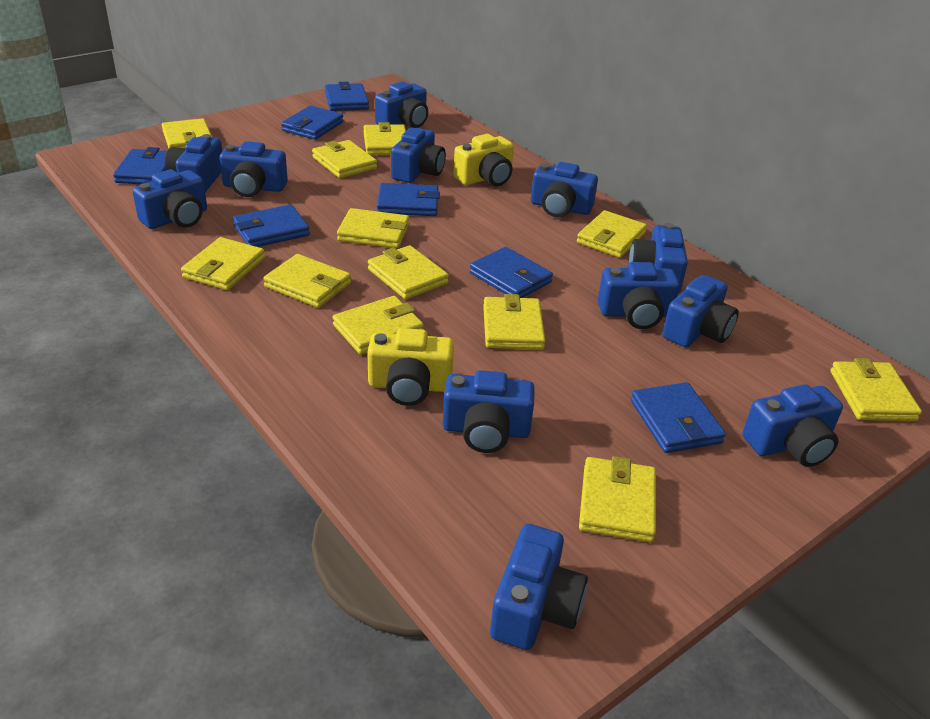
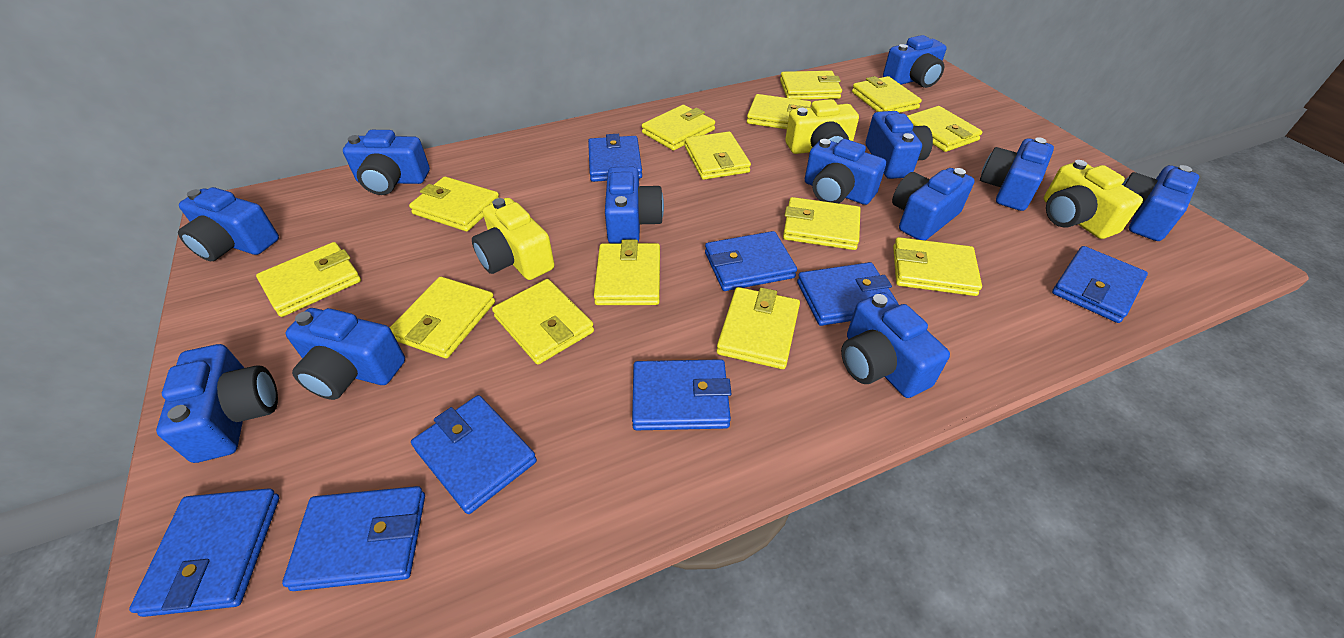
blue wallet: 7 -> 8
yellow camera: 2 -> 3
yellow wallet: 12 -> 14

